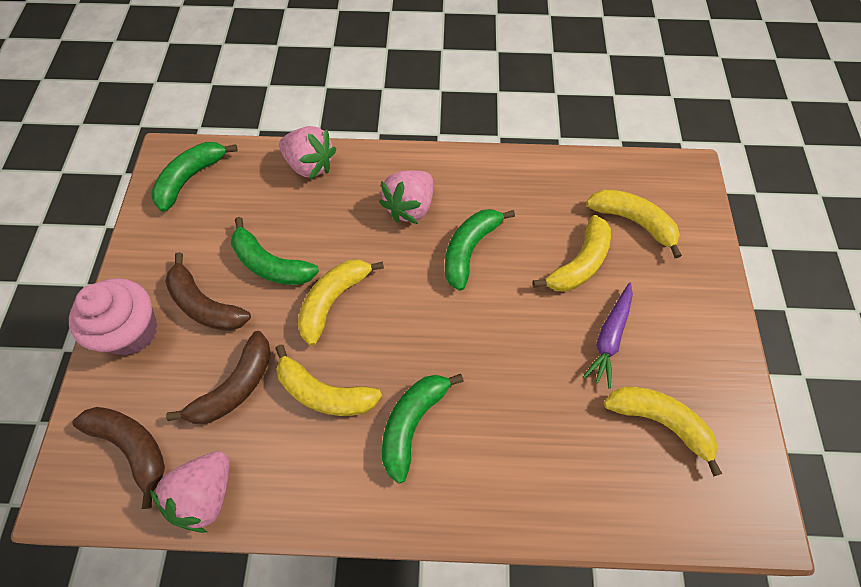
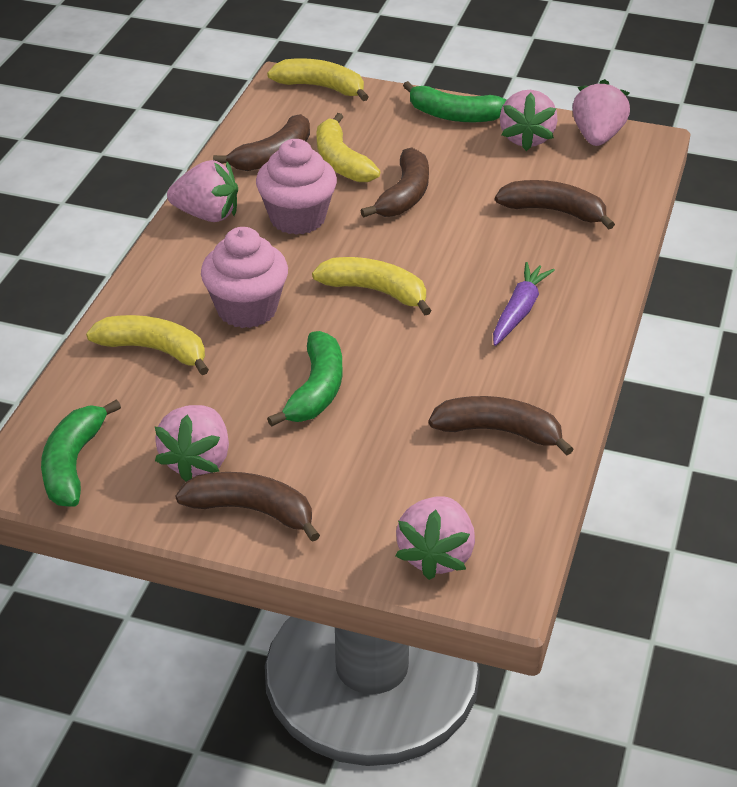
brown banana: 3 -> 5
green banana: 4 -> 3
pink cupcake: 1 -> 2
pink strawberry: 3 -> 5
yellow banana: 5 -> 4

